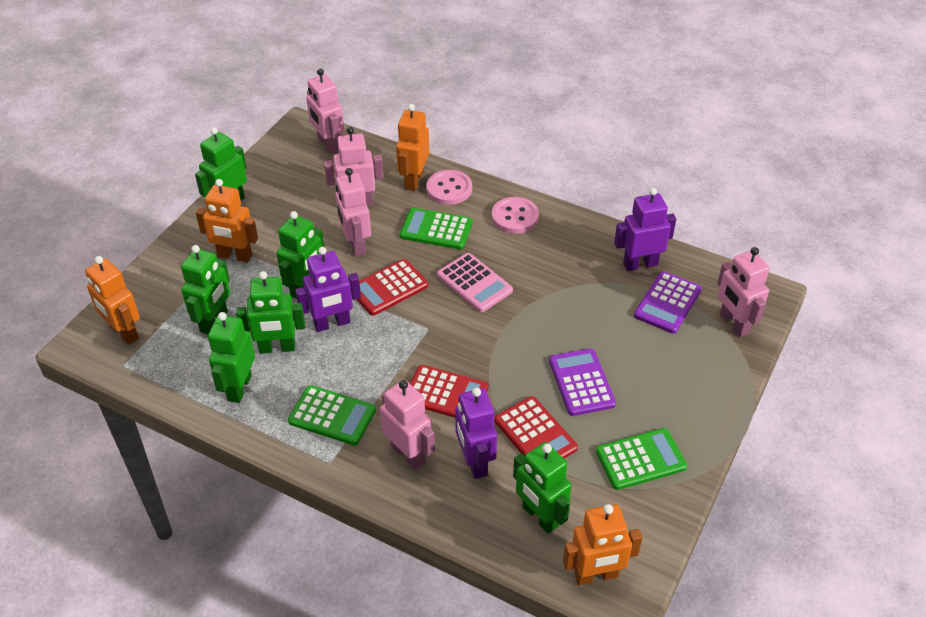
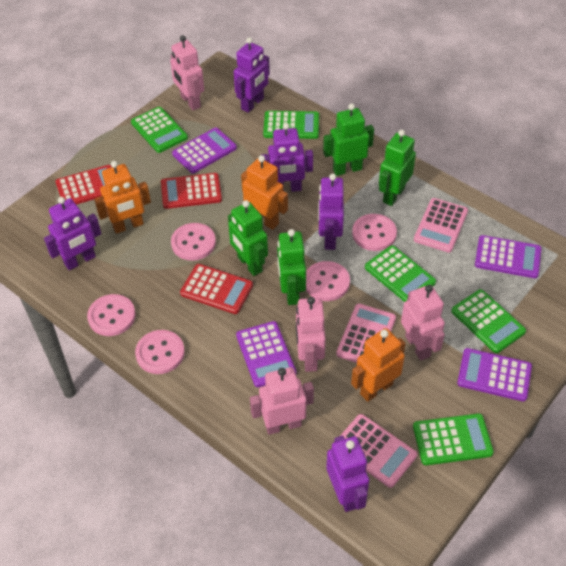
green calculator: 3 -> 5
green robot: 6 -> 4
orange robot: 4 -> 3
pink button: 2 -> 5
pink calculator: 1 -> 3
pink robot: 5 -> 4
purple calculator: 2 -> 4
purple robot: 3 -> 5

